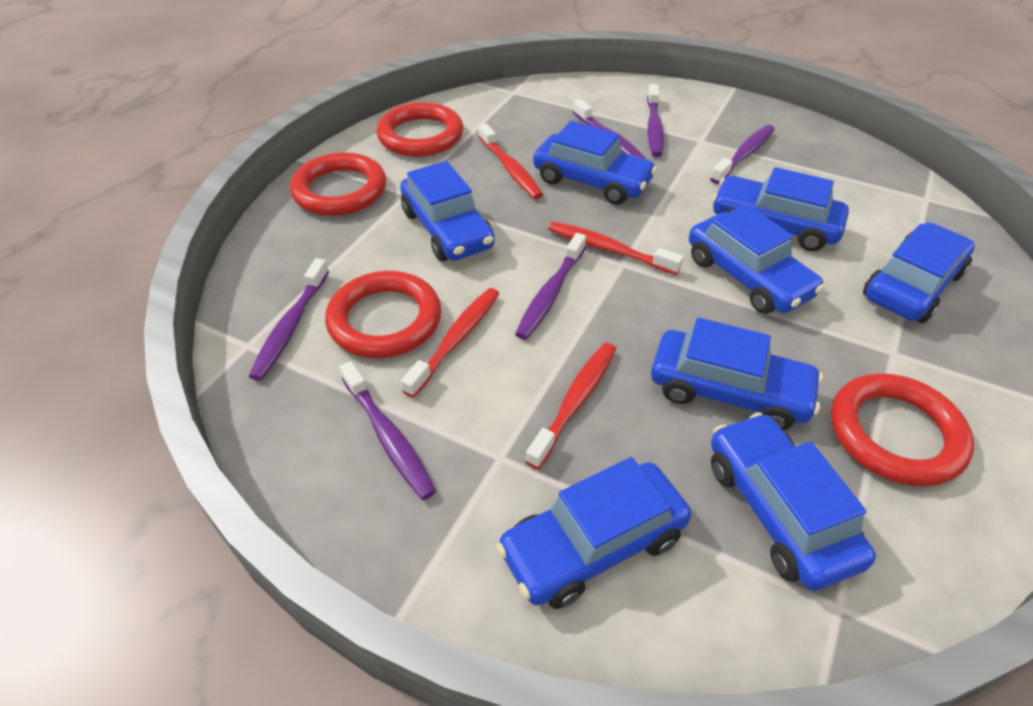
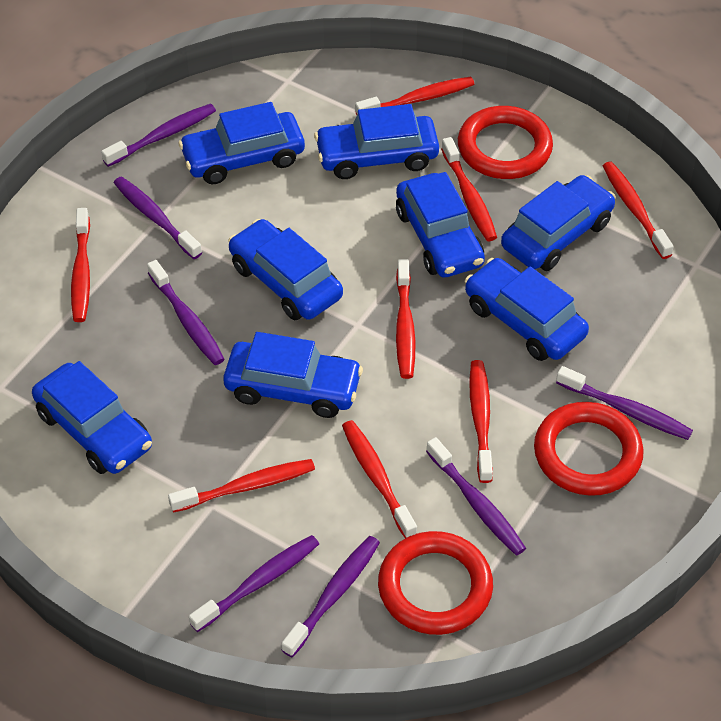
purple toothbrush: 6 -> 7
red ring: 4 -> 3
red toothbrush: 4 -> 8

